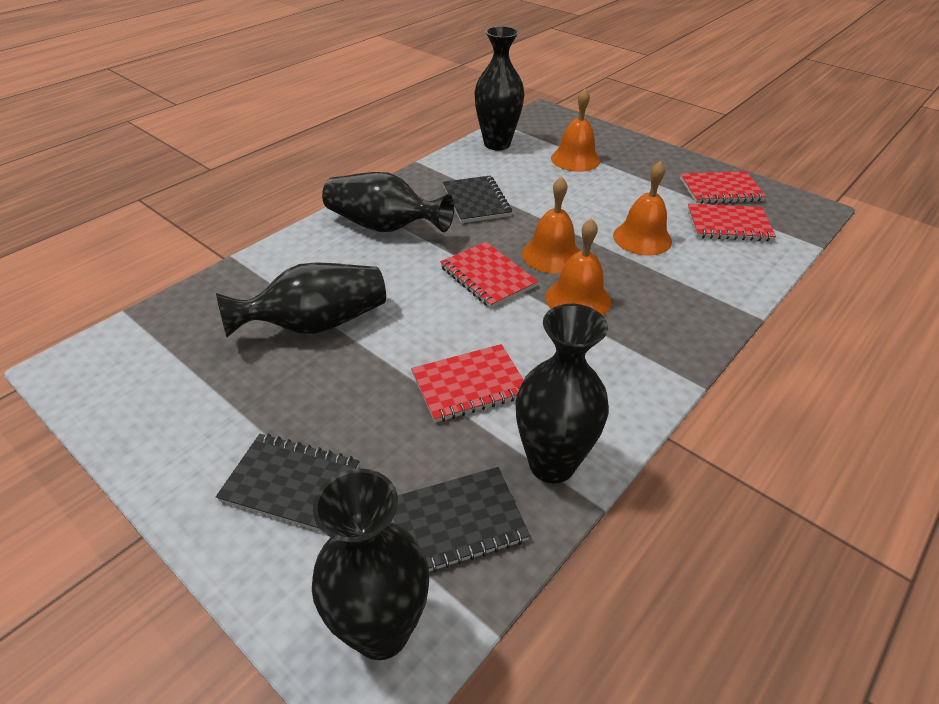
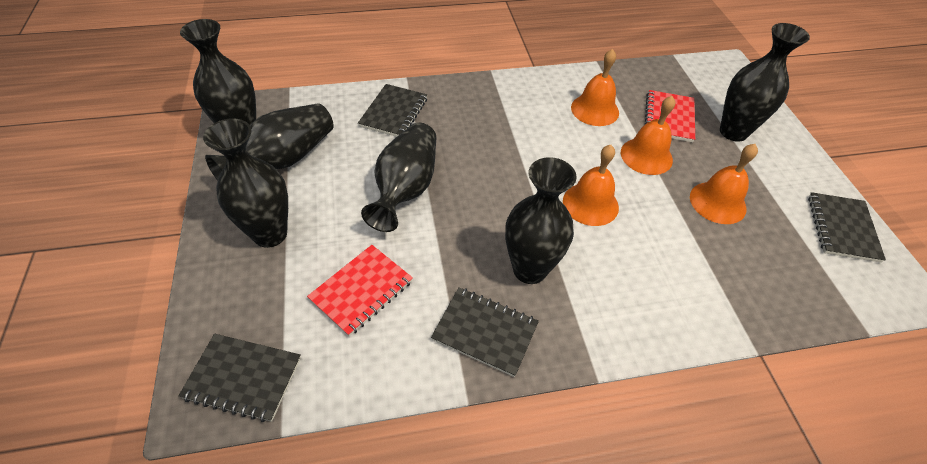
black notebook: 3 -> 4
black vase: 5 -> 6
red notebook: 4 -> 2

